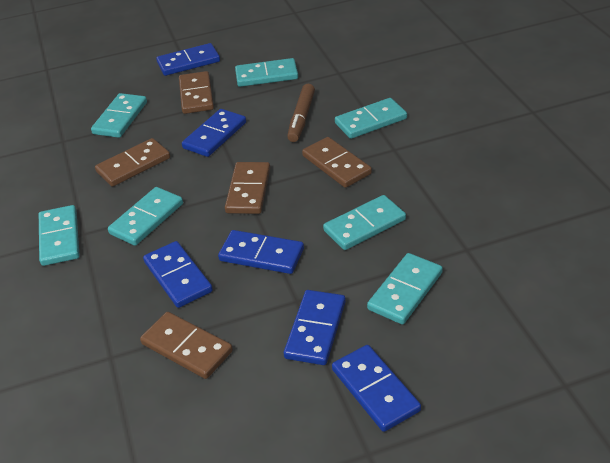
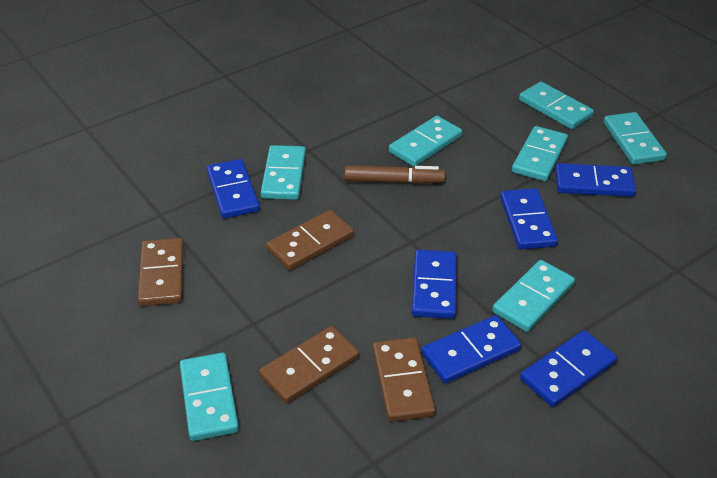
brown domino: 5 -> 4

